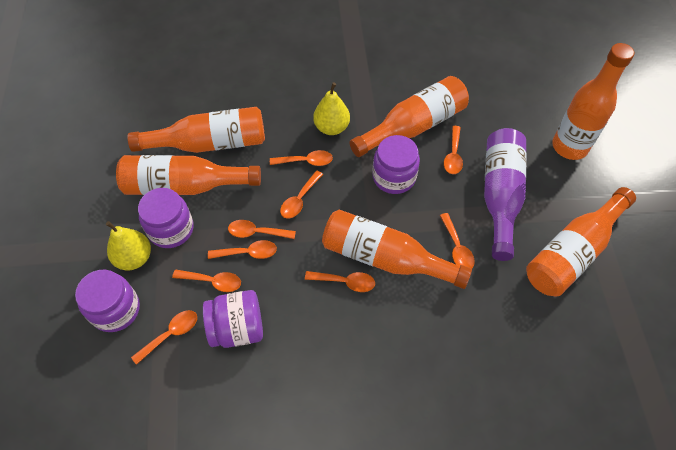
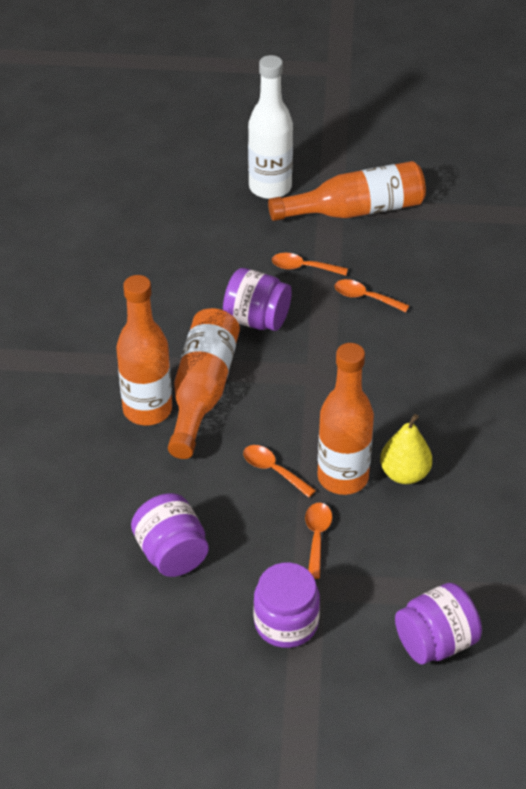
orange bottle: 6 -> 4
orange spoon: 9 -> 4
purple bottle: 1 -> 0
white bottle: 0 -> 1
yellow pear: 2 -> 1

